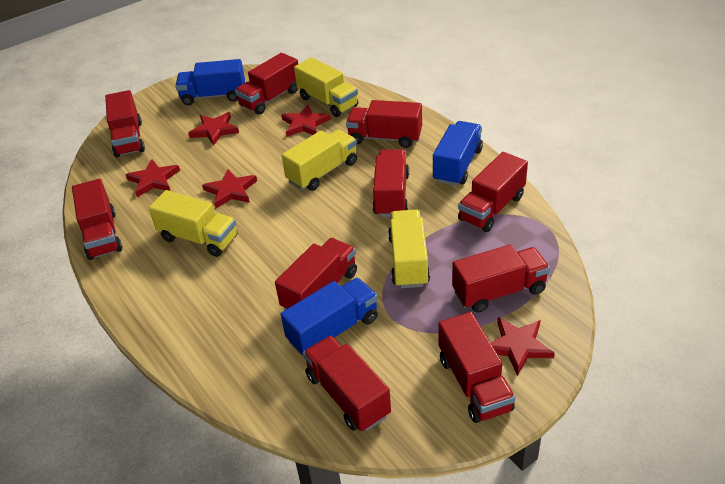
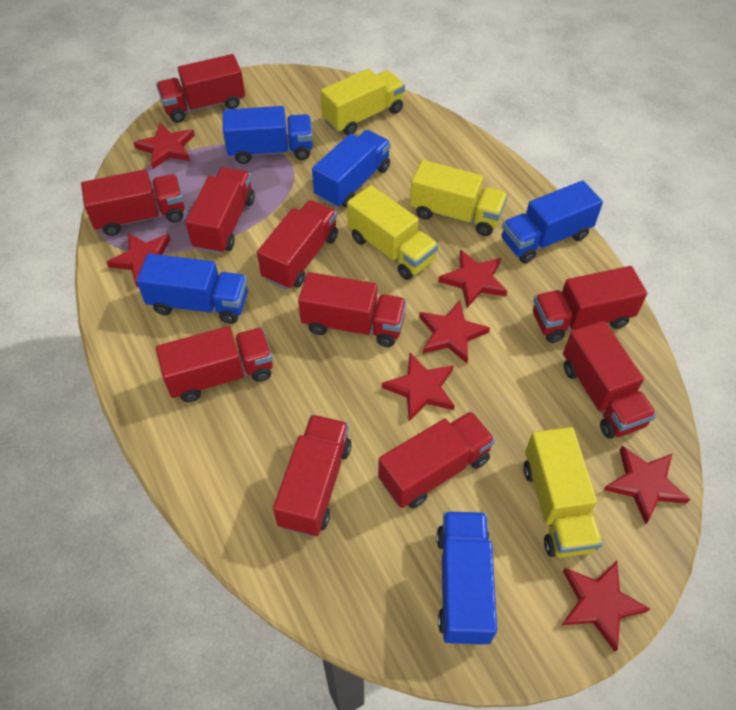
blue truck: 3 -> 5
red star: 5 -> 7

